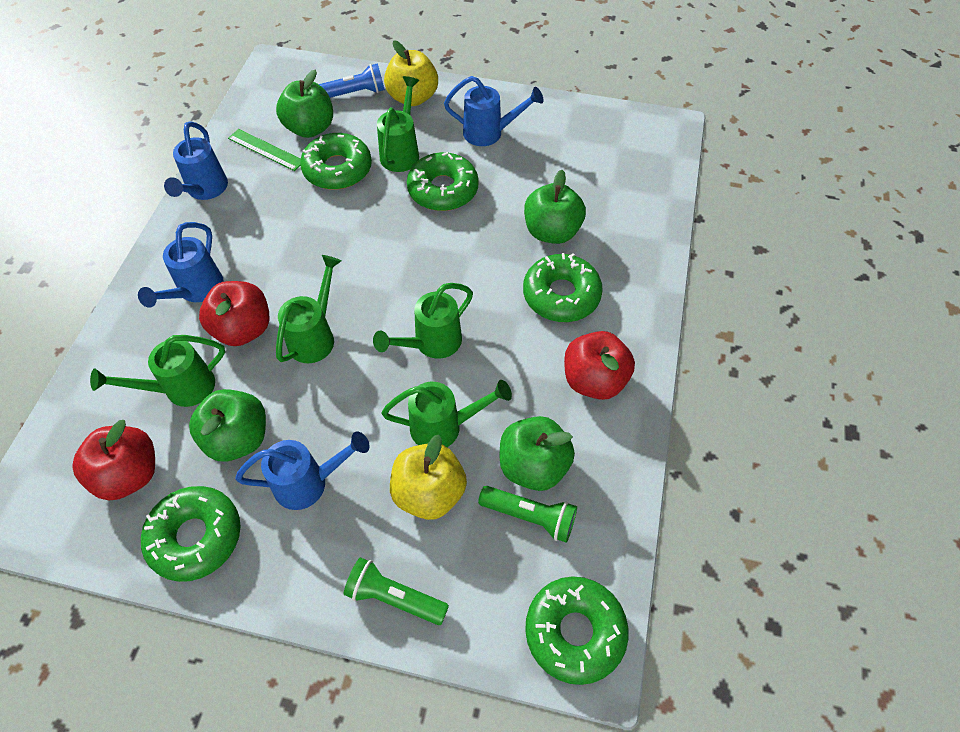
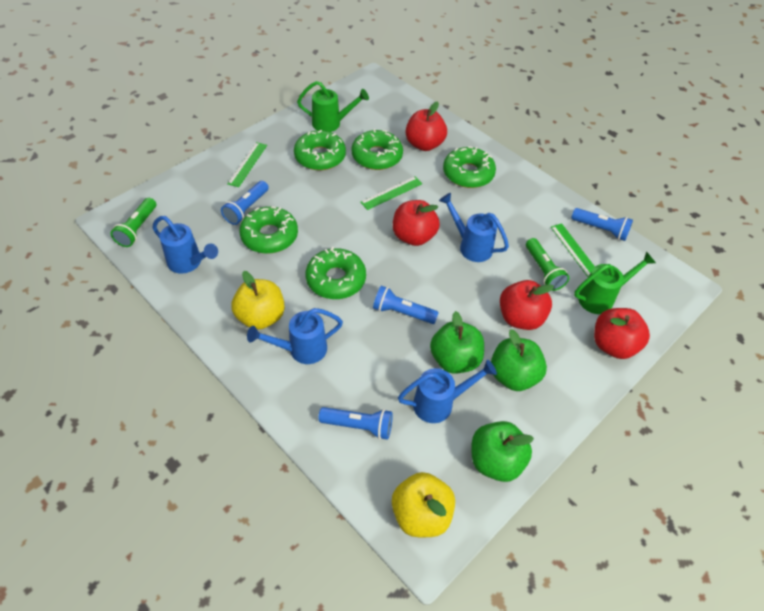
blue flashlight: 1 -> 4
green apple: 4 -> 3
green ruler: 1 -> 3
green watering can: 5 -> 2
red apple: 3 -> 4

